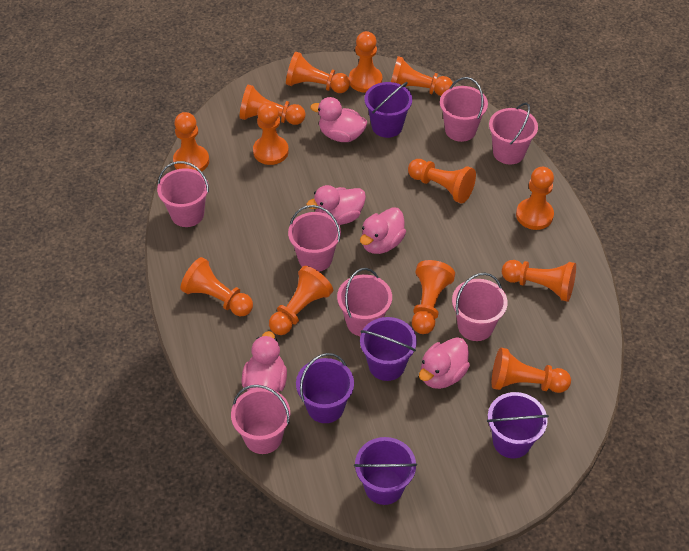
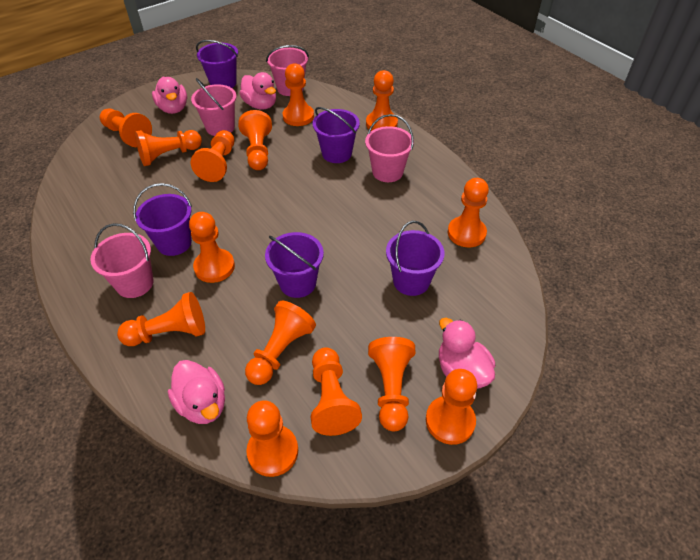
orange pawn: 13 -> 14
pink bucket: 7 -> 4
pink duck: 5 -> 4

